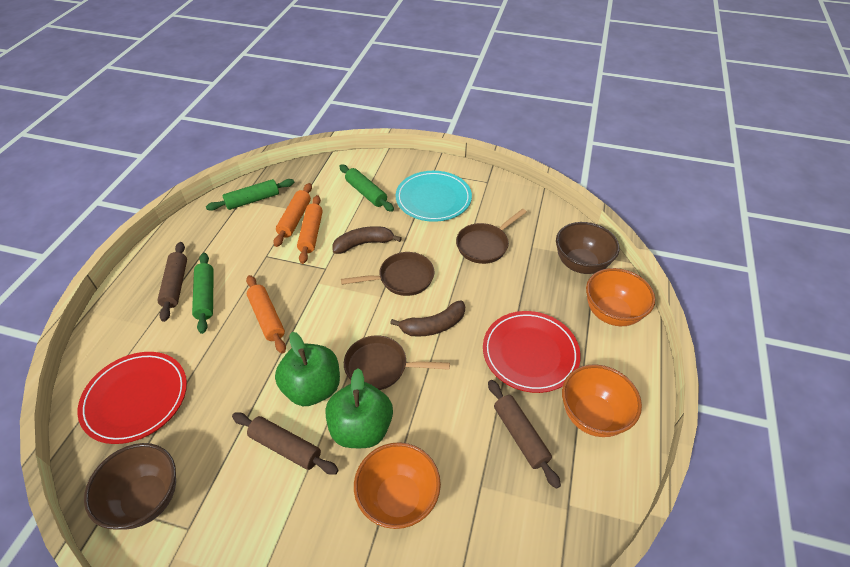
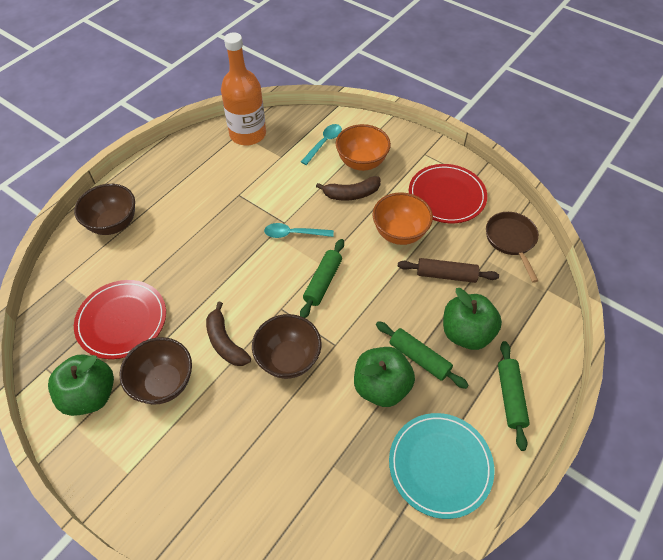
brown bowl: 2 -> 3
brown pan: 3 -> 1
brown rolling pin: 3 -> 1
green apple: 2 -> 3
orange bottle: 0 -> 1
orange bowl: 3 -> 2
orange rolling pin: 3 -> 0
turquoise spoon: 0 -> 2

